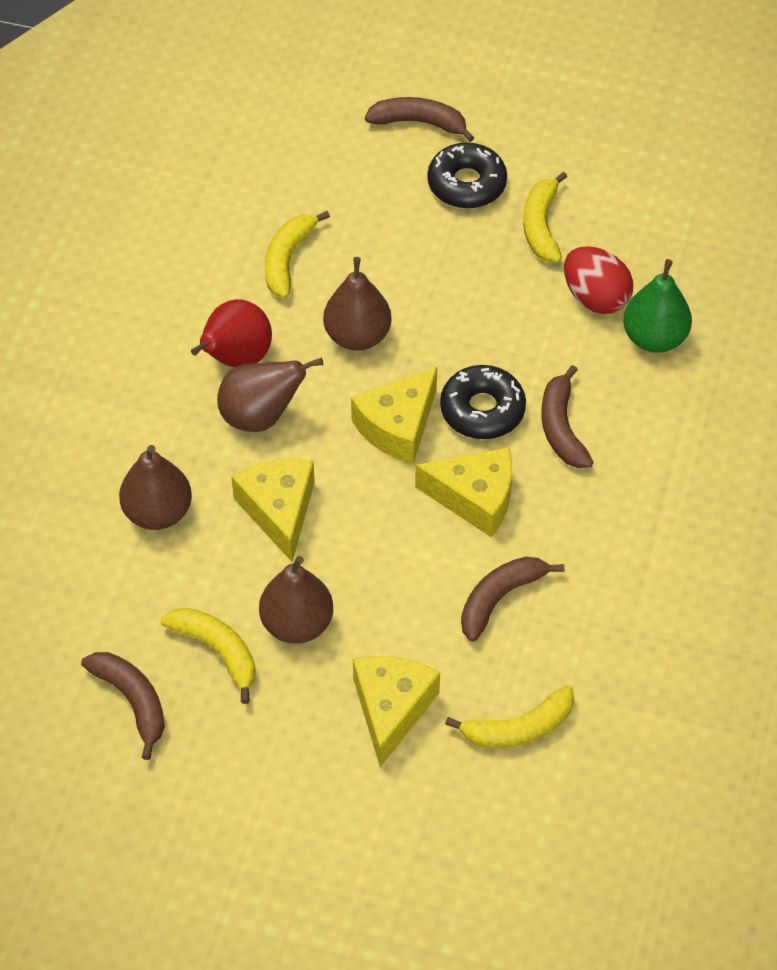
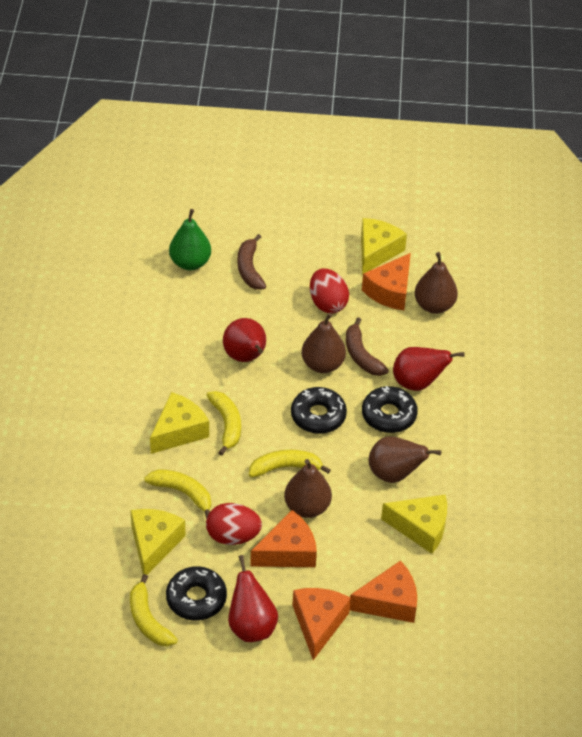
black donut: 2 -> 3
brown banana: 4 -> 2
orange cheese: 0 -> 4
red egg: 1 -> 2
red pear: 1 -> 3

